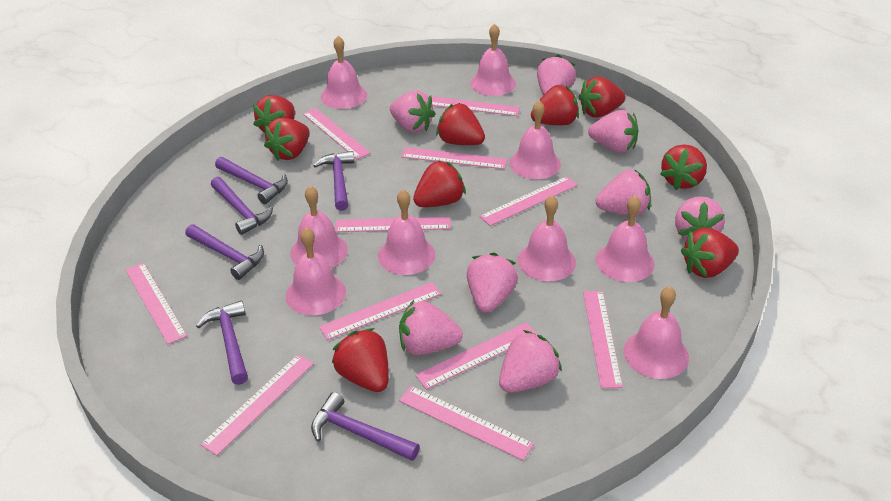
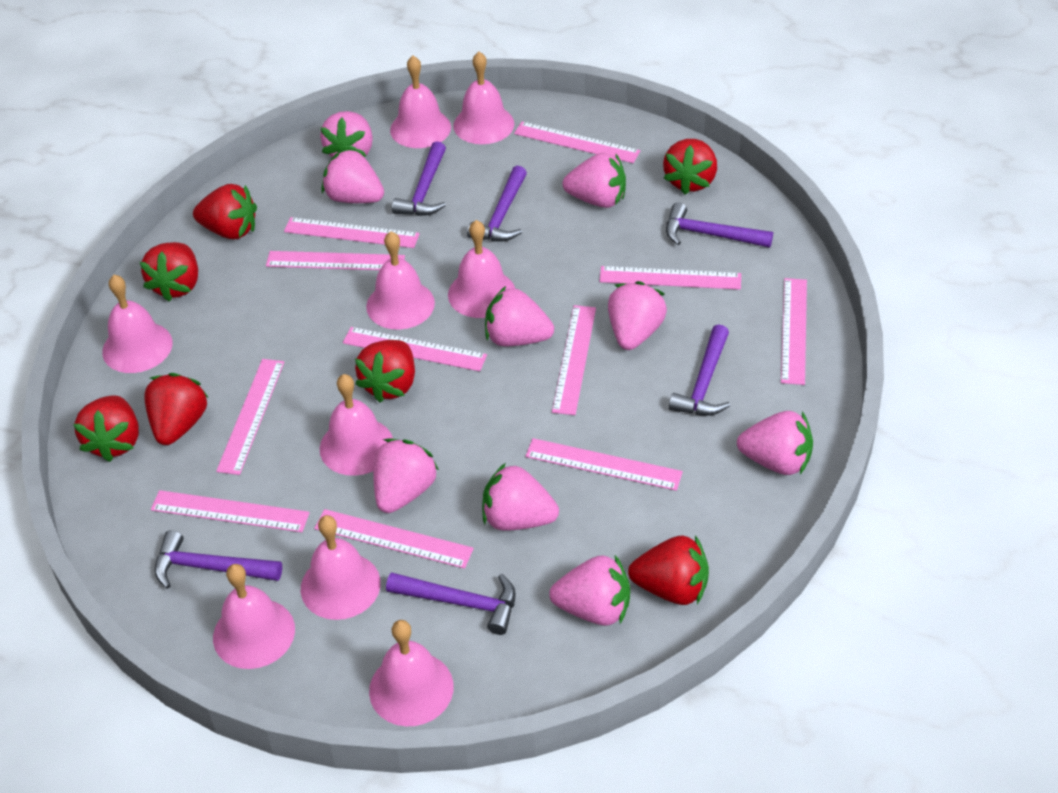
pink strawberry: 8 -> 9
red strawberry: 9 -> 7

